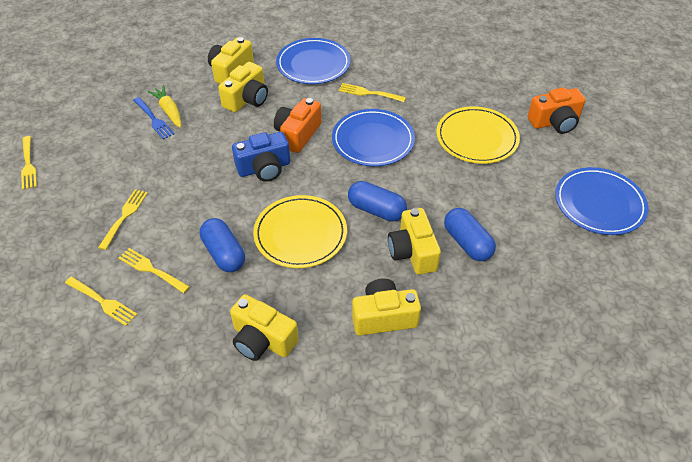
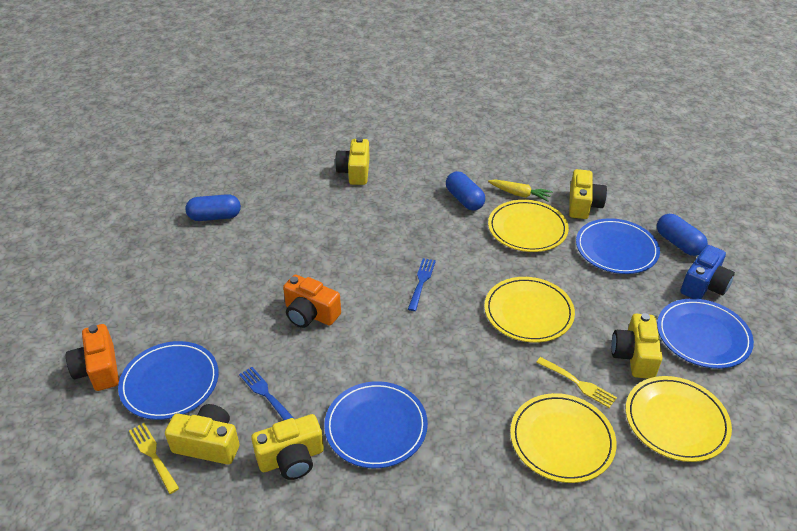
blue fork: 1 -> 2
blue plate: 3 -> 4
yellow fork: 5 -> 2
yellow plate: 2 -> 4

